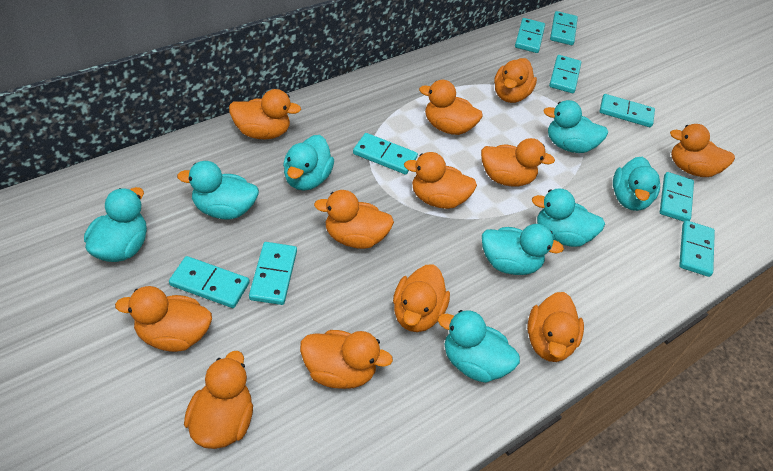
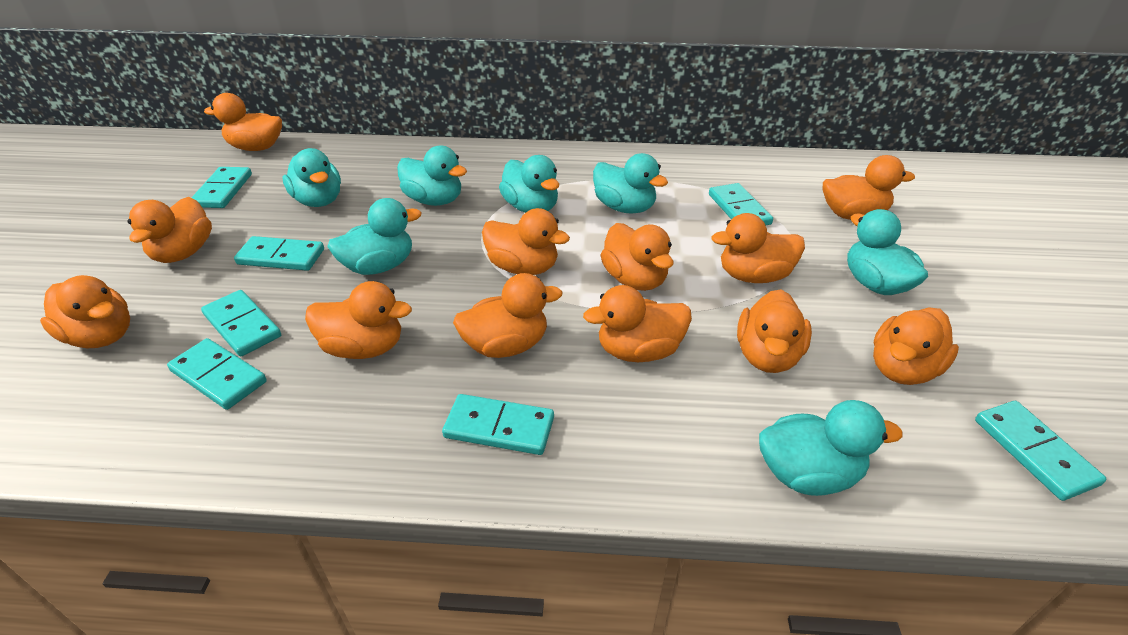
turquoise domino: 9 -> 7
turquoise duck: 8 -> 7

